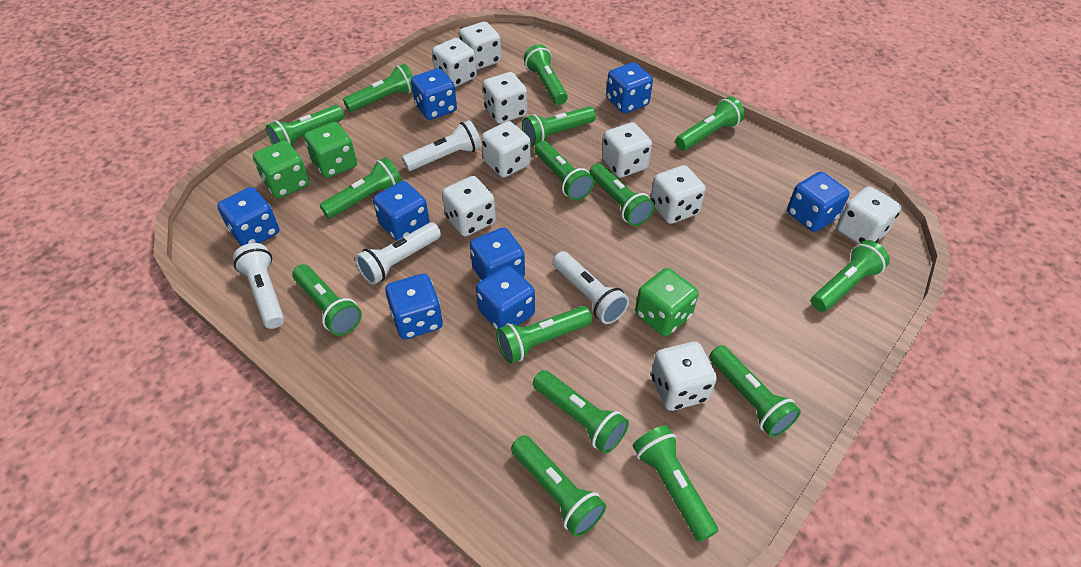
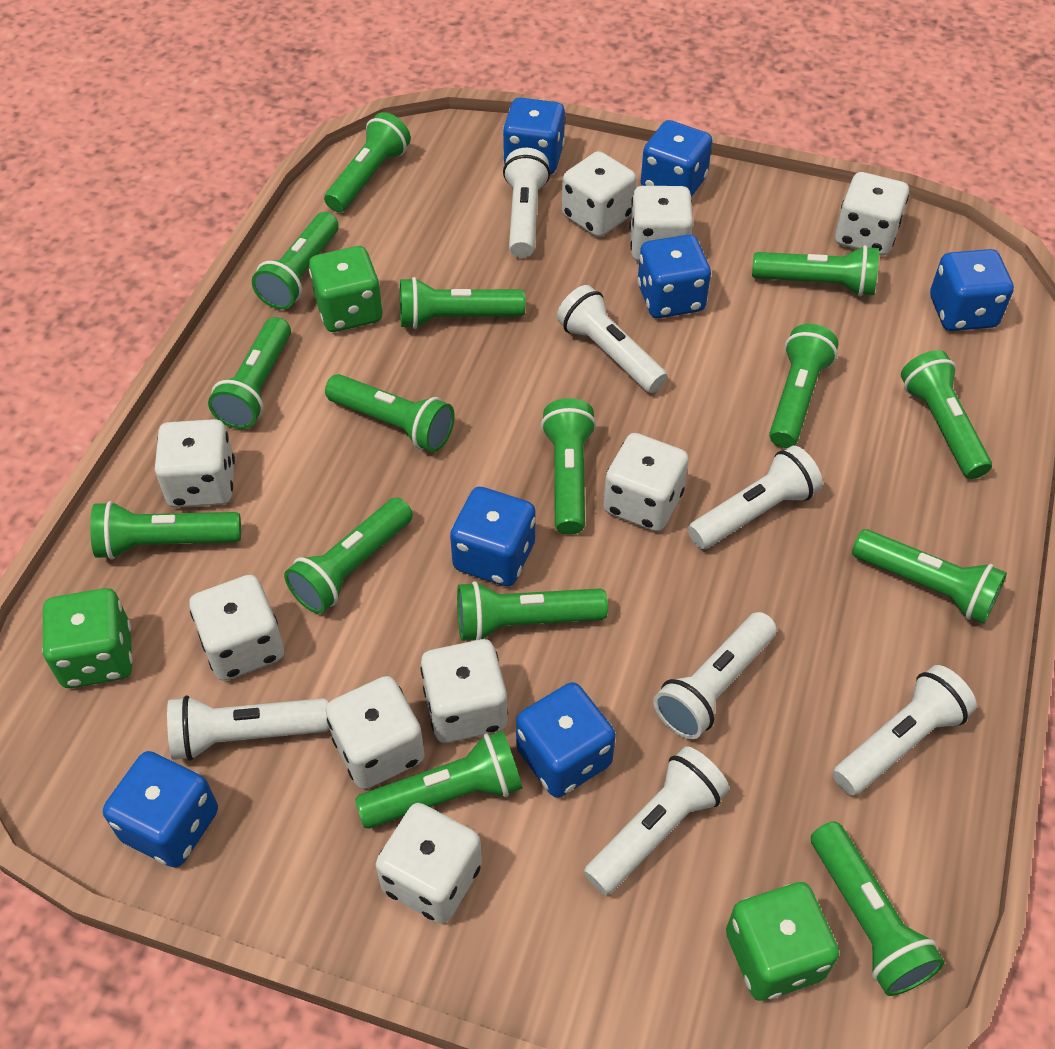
blue dice: 8 -> 7
white flashlight: 4 -> 7

